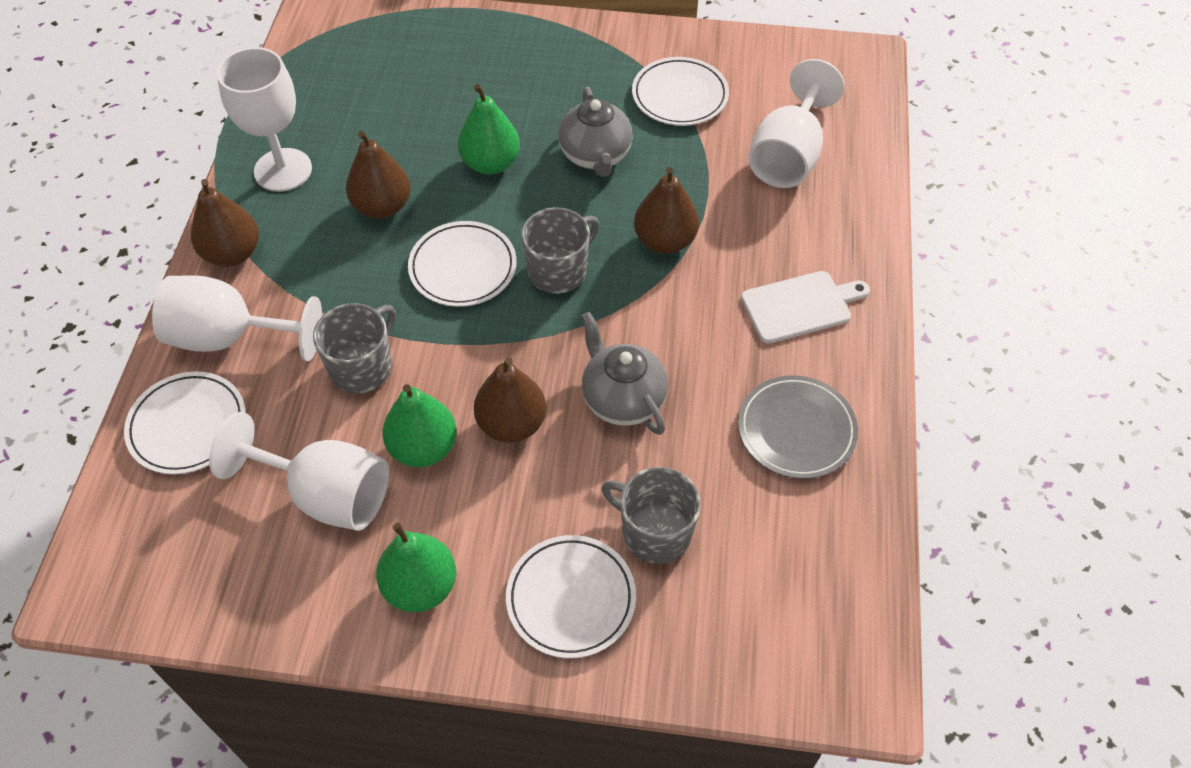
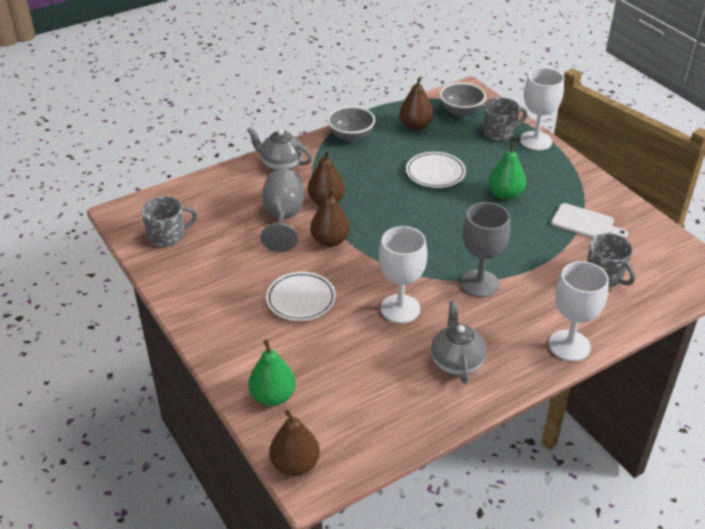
green pear: 3 -> 2
grey bowl: 0 -> 2
grey goblet: 0 -> 2
grey plate: 1 -> 0
white goblet: 4 -> 3
white plate: 4 -> 2

